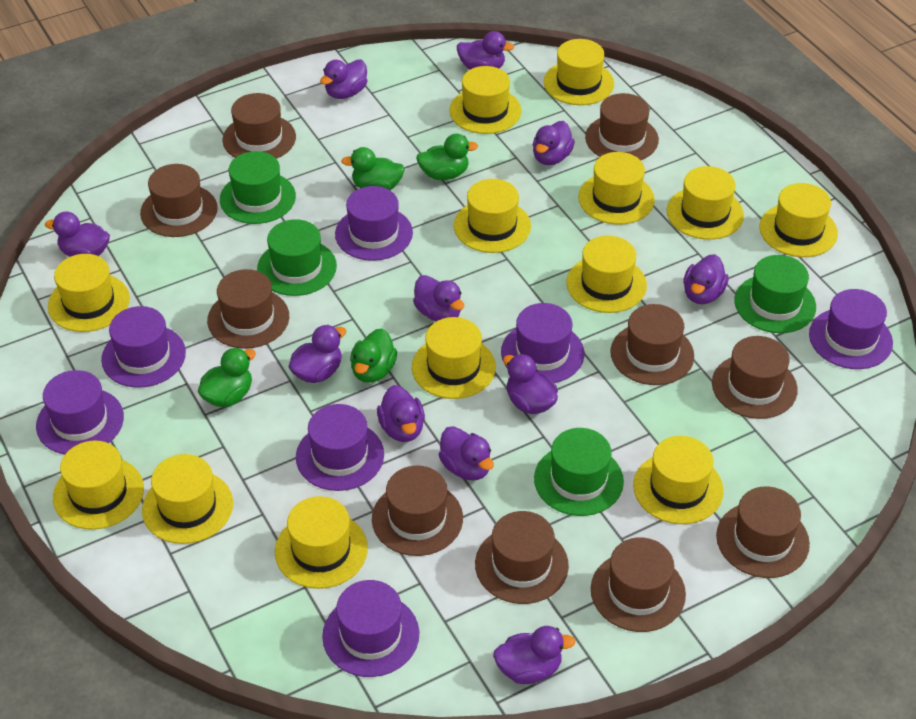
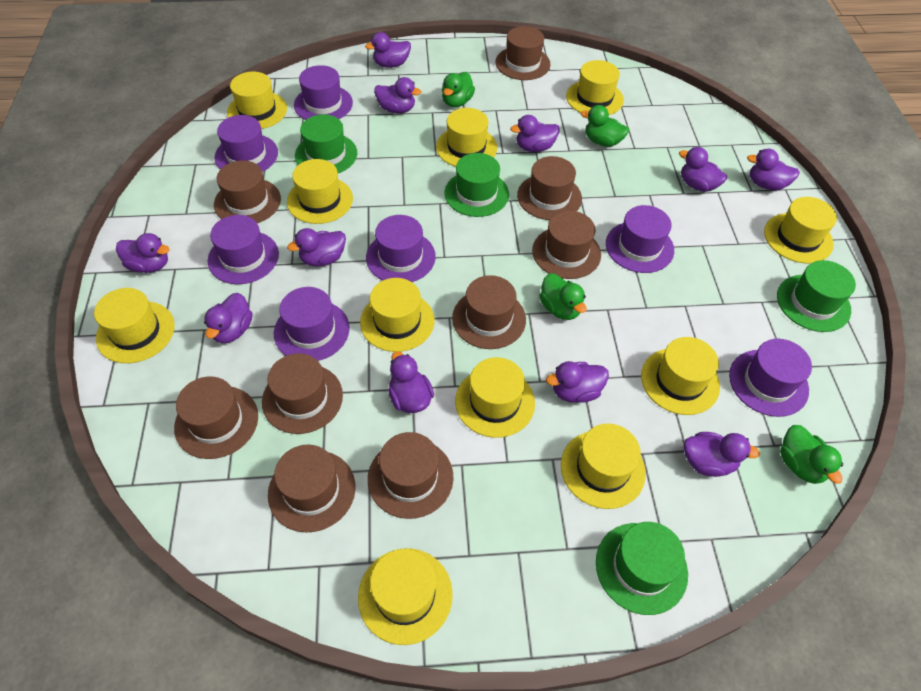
brown hat: 10 -> 9
yellow hat: 13 -> 11

